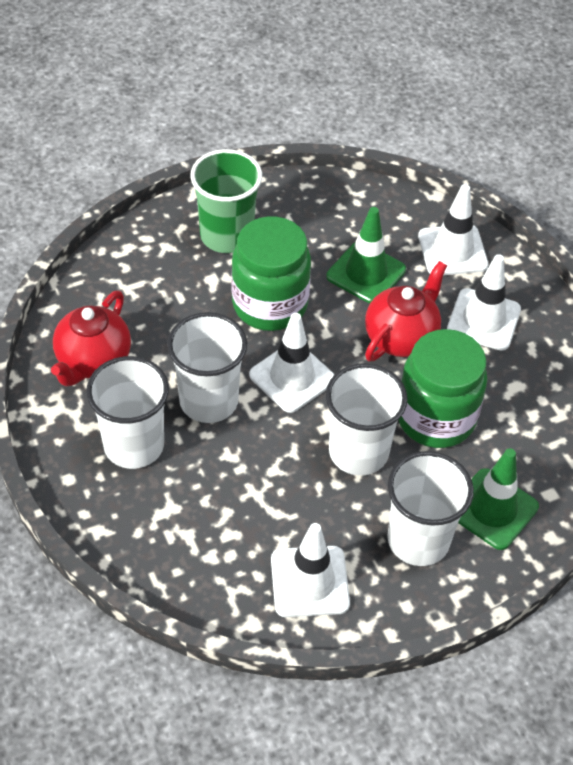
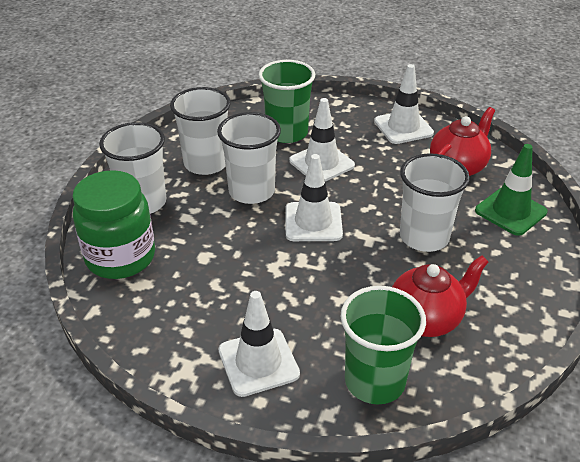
green cup: 1 -> 2
green jar: 2 -> 1
green traffic cone: 2 -> 1

